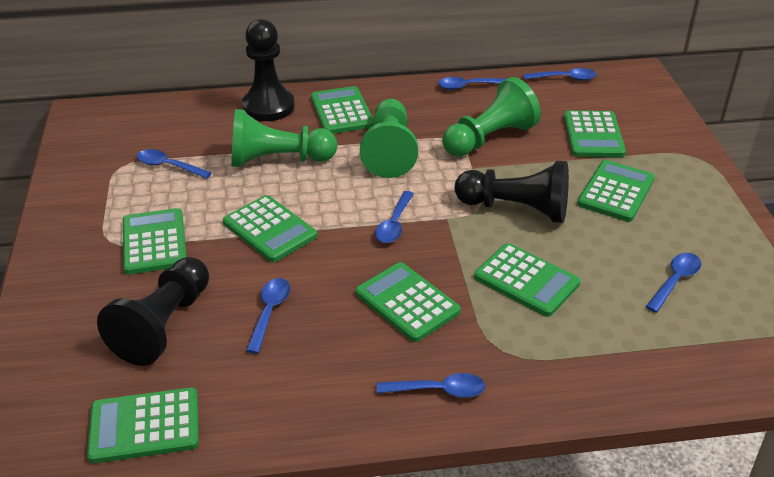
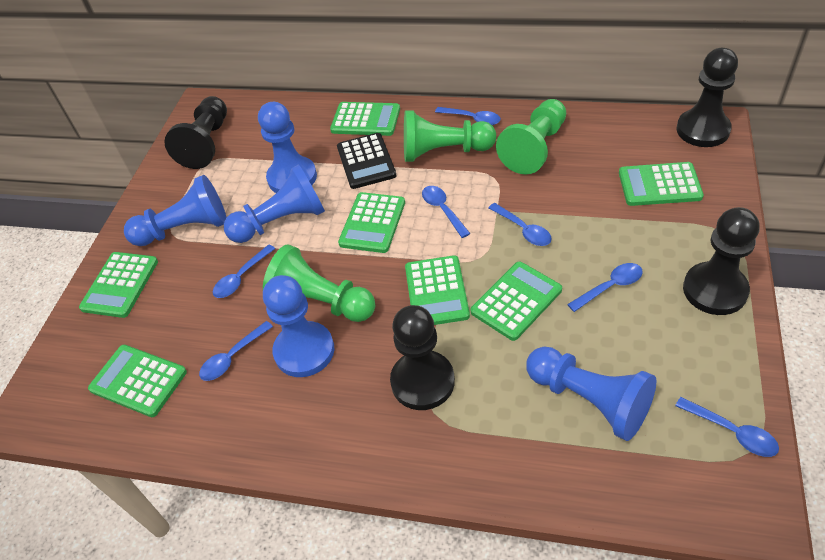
black calculator: 0 -> 1
black pawn: 3 -> 4
blue pawn: 0 -> 5
green calculator: 8 -> 7

